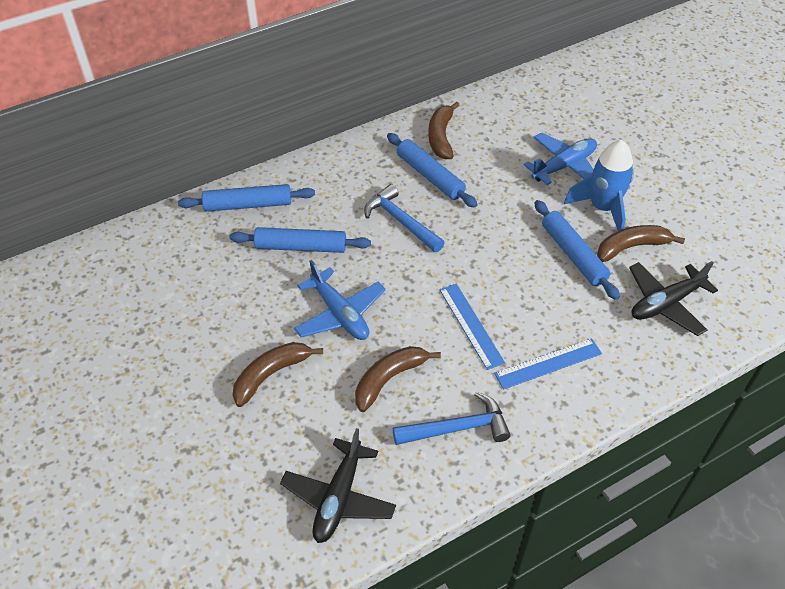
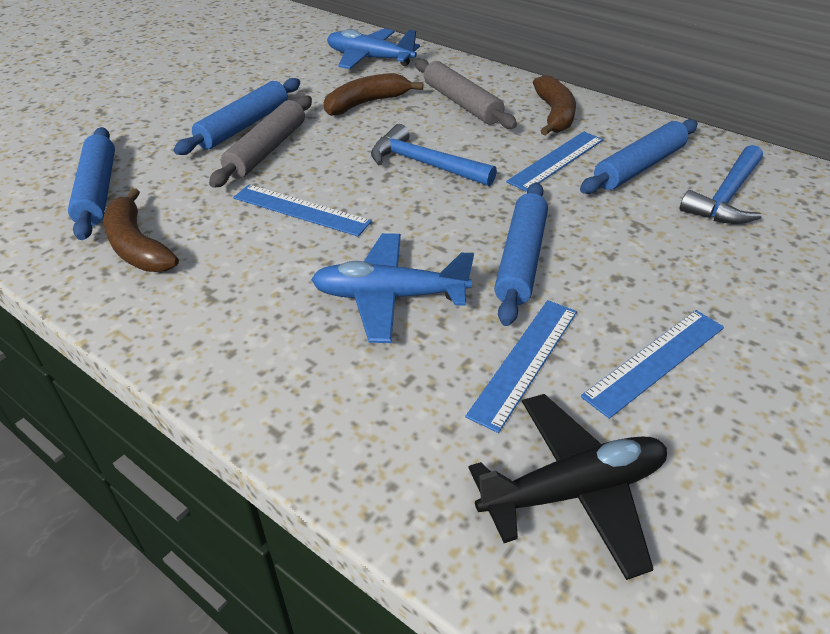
black plane: 2 -> 1
blue rocket: 1 -> 0
blue ruler: 2 -> 4
brown banana: 4 -> 3
grey rolling pin: 0 -> 2

